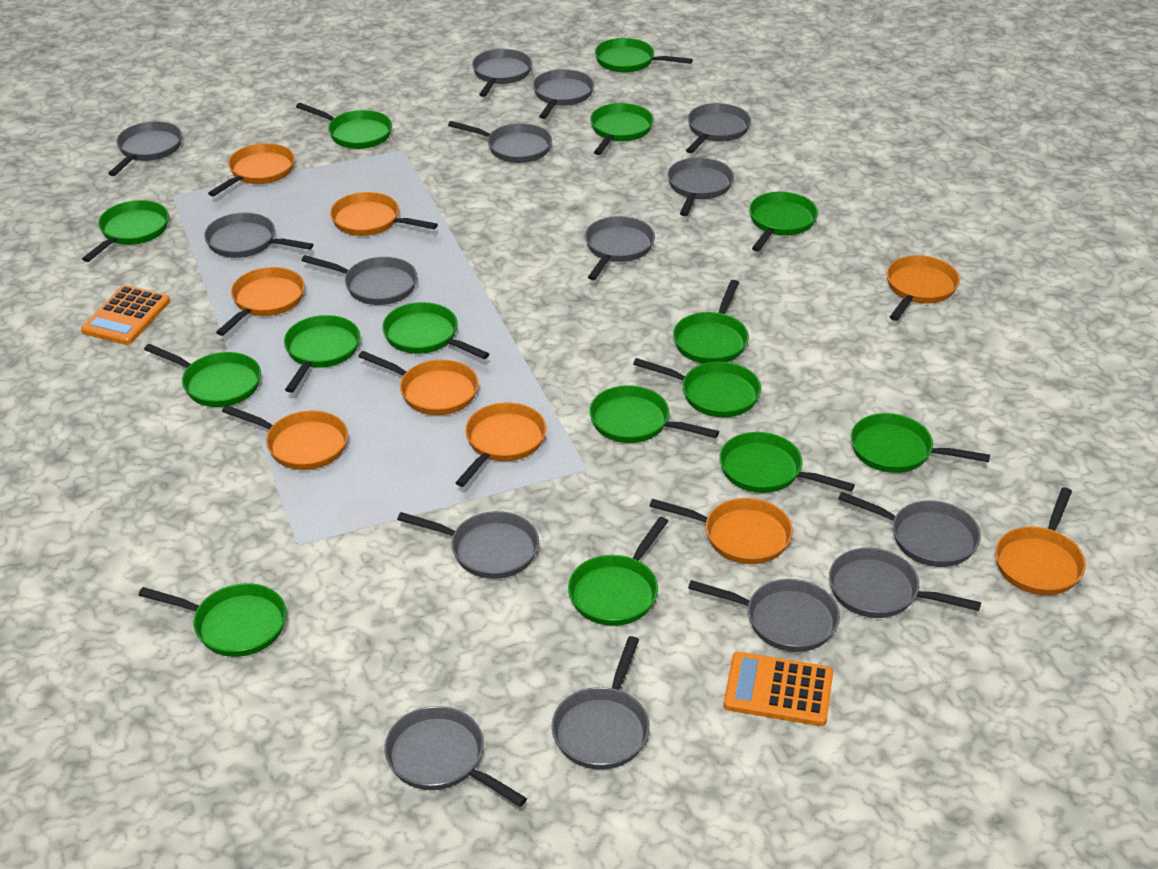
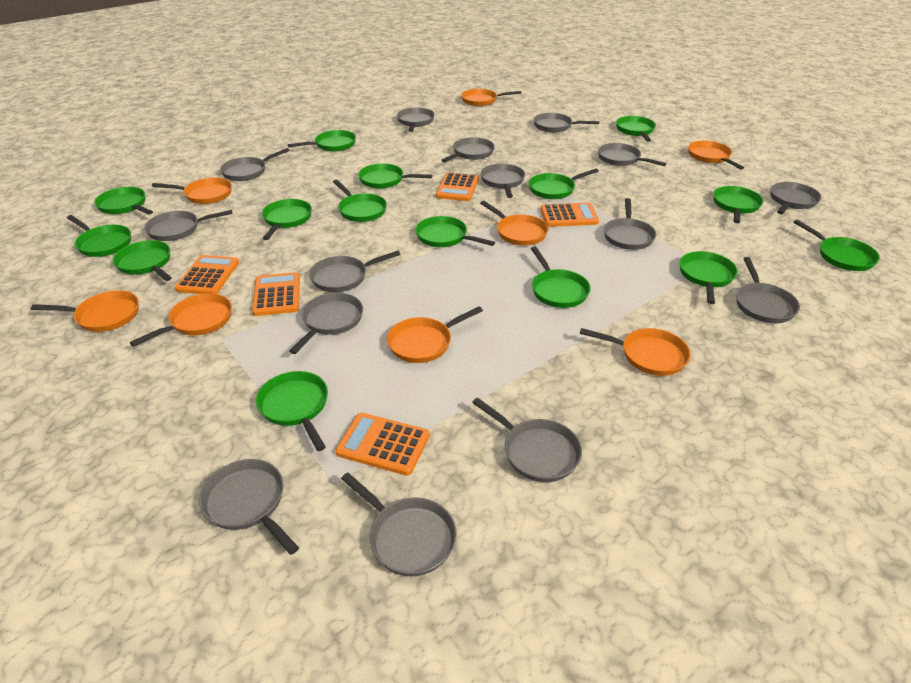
orange calculator: 2 -> 5
orange pan: 9 -> 8

